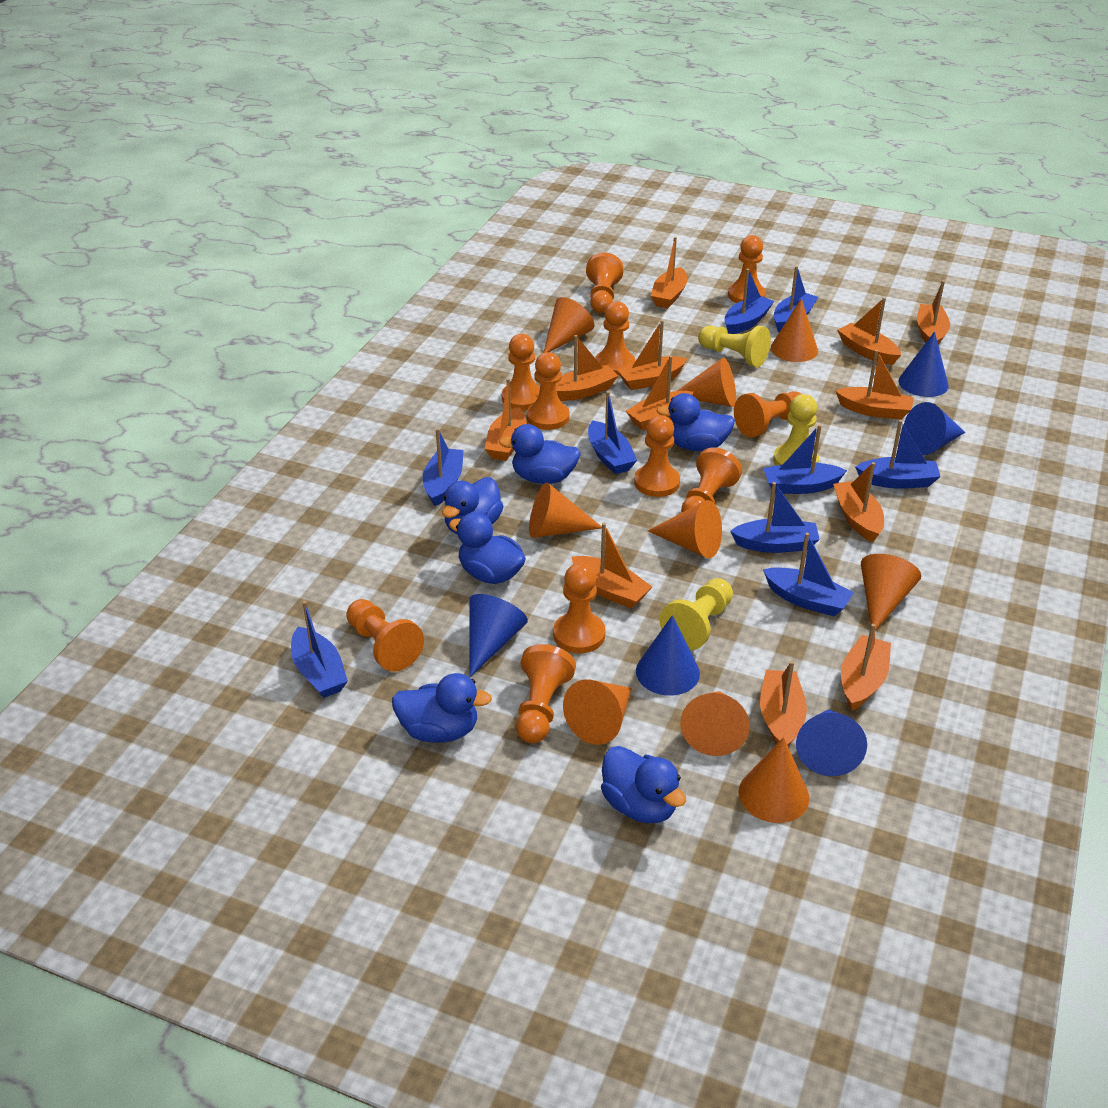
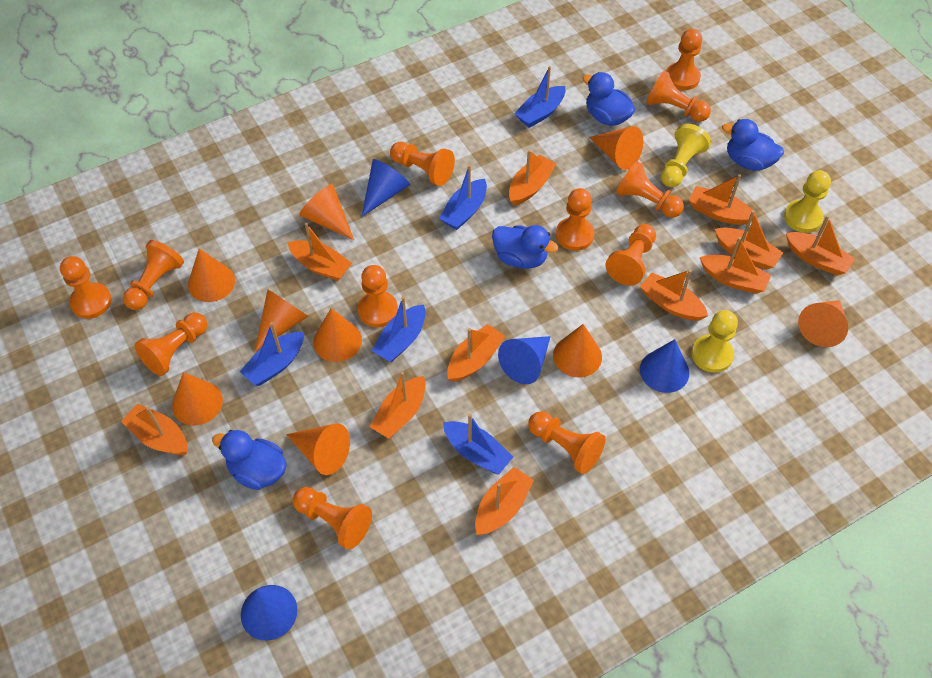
blue boat: 9 -> 5
blue cone: 5 -> 4
blue duck: 6 -> 4
orange boat: 12 -> 11
orange pawn: 11 -> 12

